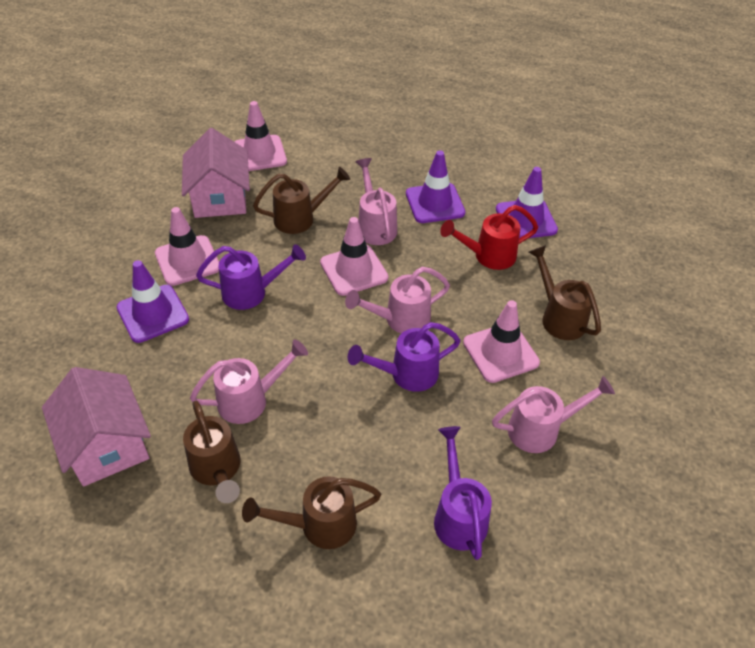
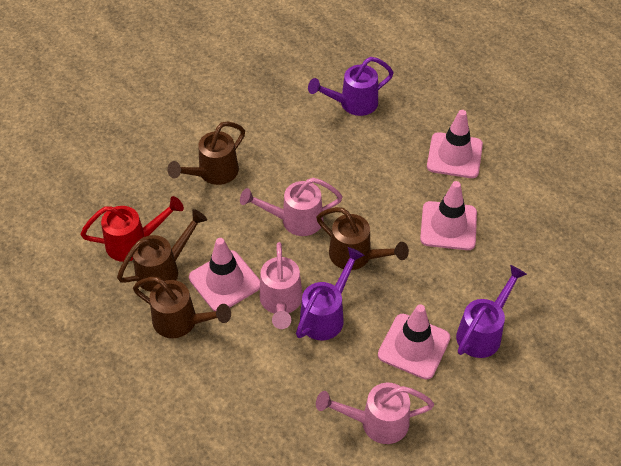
pink house: 2 -> 0
pink watering can: 4 -> 3
purple traffic cone: 3 -> 0

